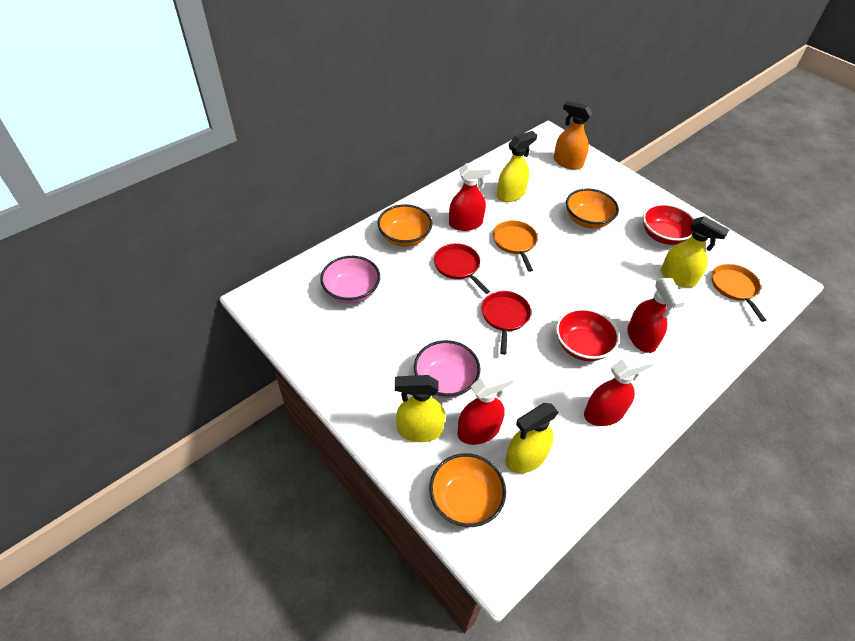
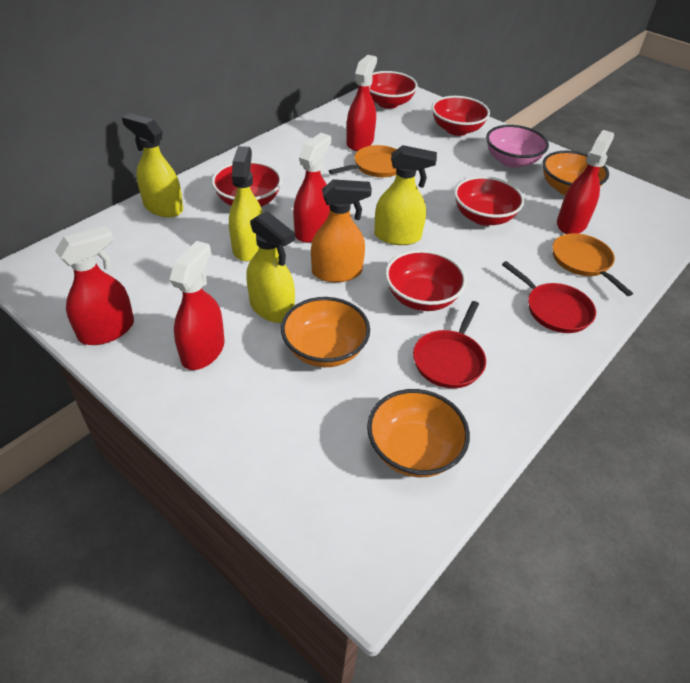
pink bowl: 2 -> 1
red bowl: 2 -> 5
red spray bottle: 4 -> 5

